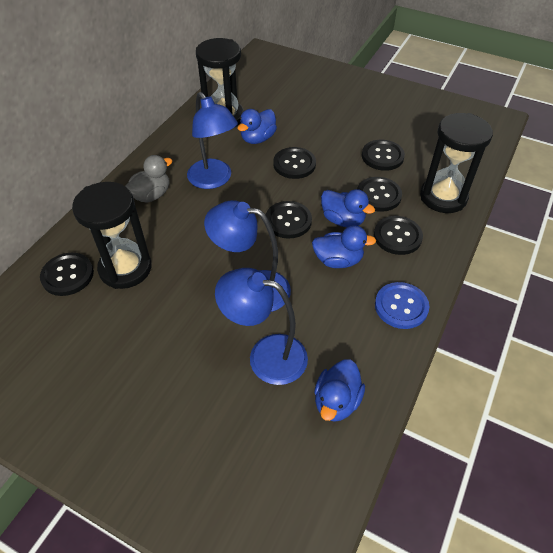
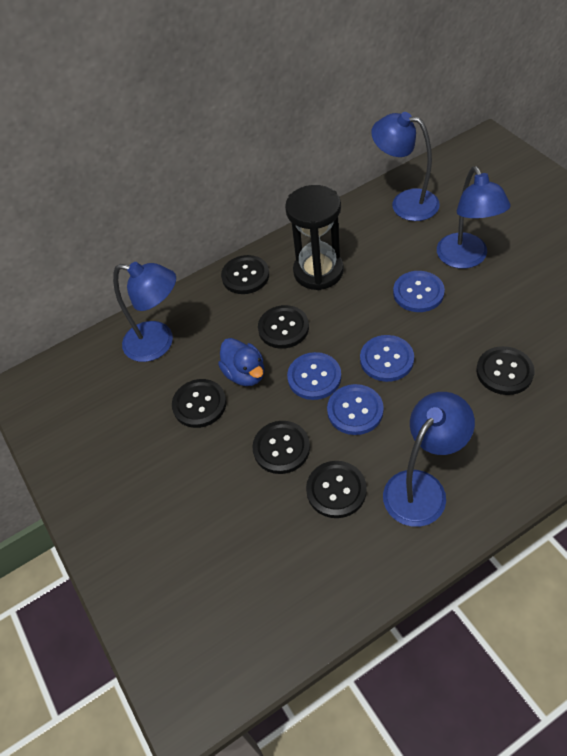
black hourglass: 3 -> 1
blue button: 1 -> 4
blue duck: 4 -> 1
blue lamp: 3 -> 4
grey duck: 1 -> 0

